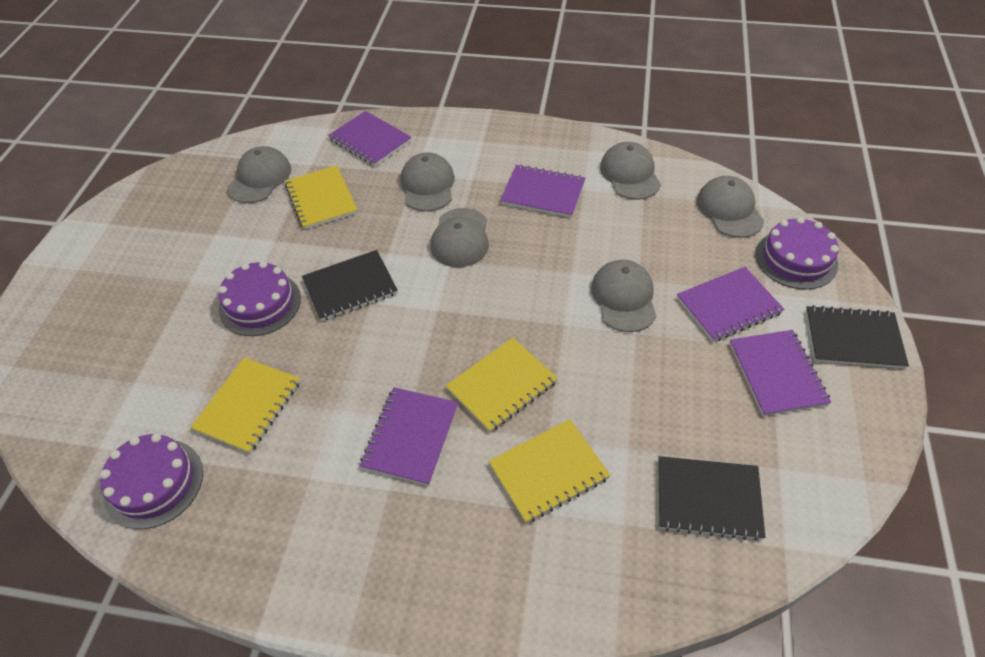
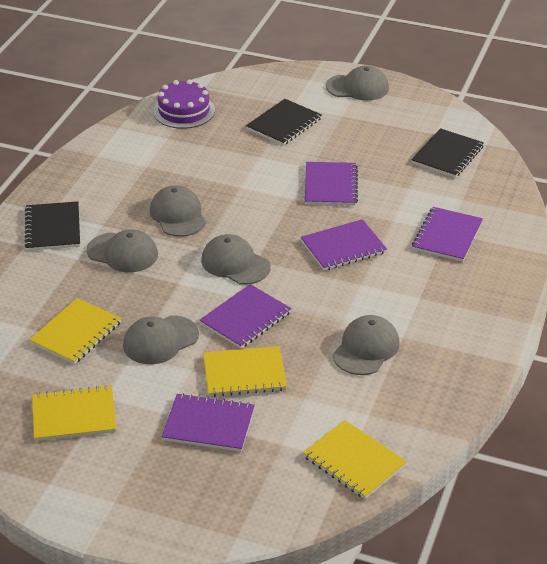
purple cake: 3 -> 1

